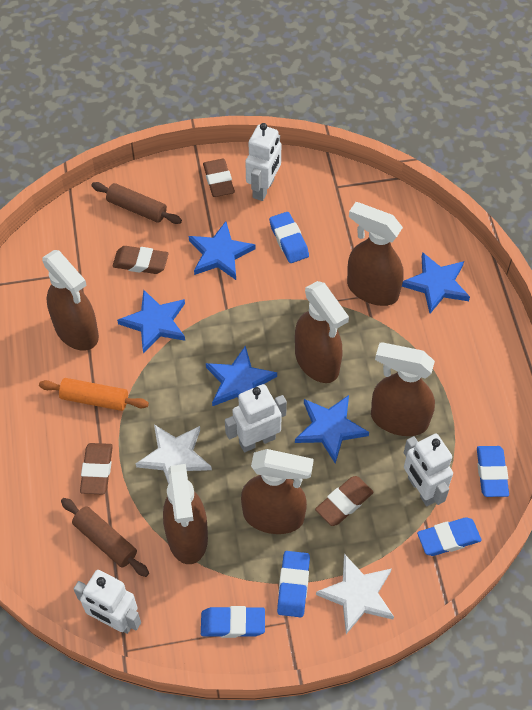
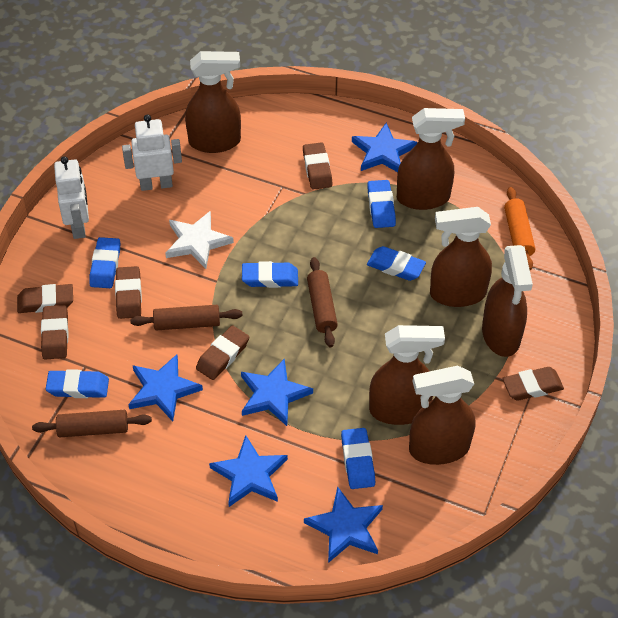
blue eraser: 5 -> 6
brown eraser: 4 -> 6
brown rolling pin: 2 -> 3
white robot: 4 -> 2
white star: 2 -> 1

